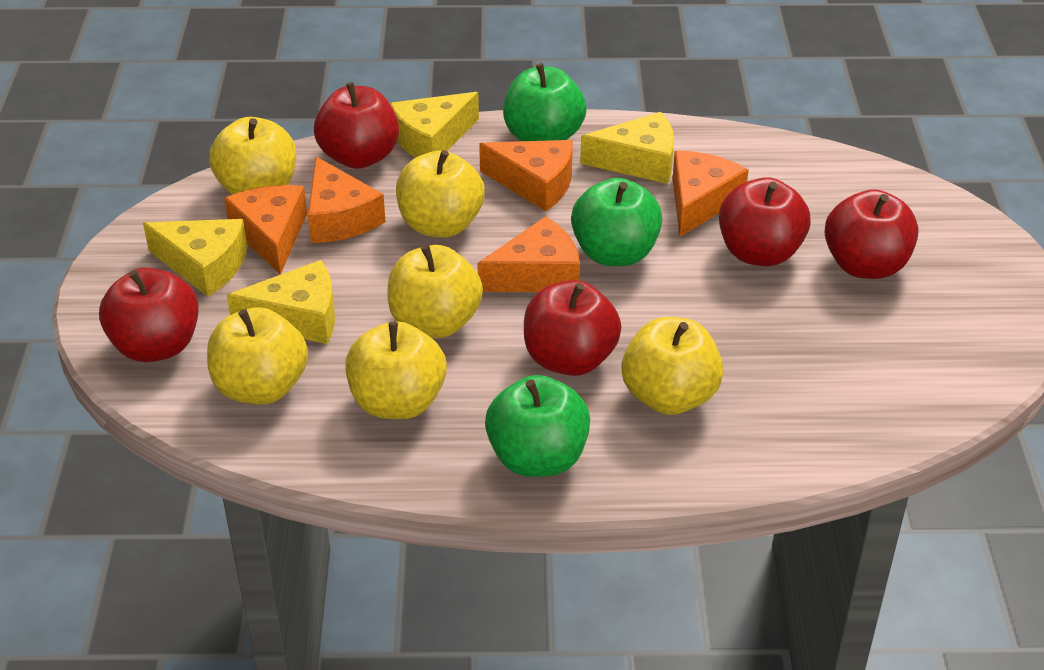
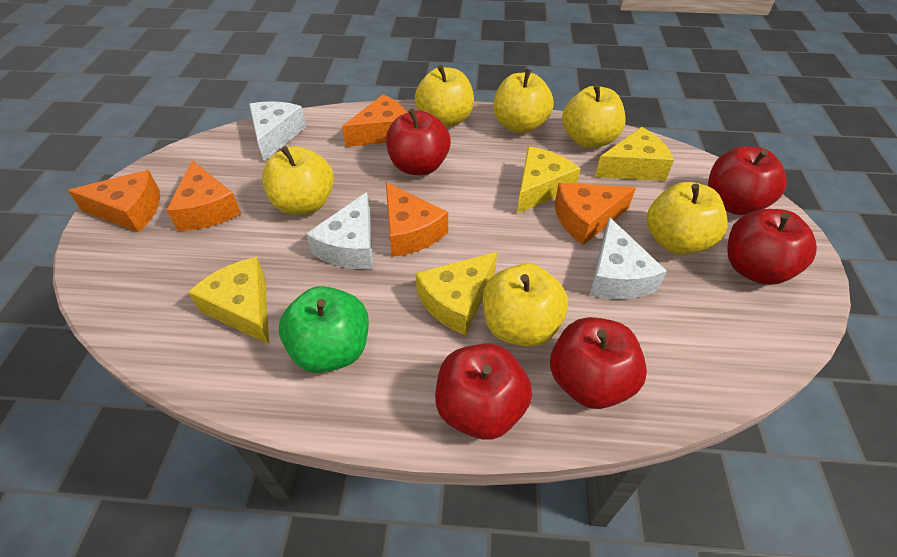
green apple: 3 -> 1
white cheese: 0 -> 3

